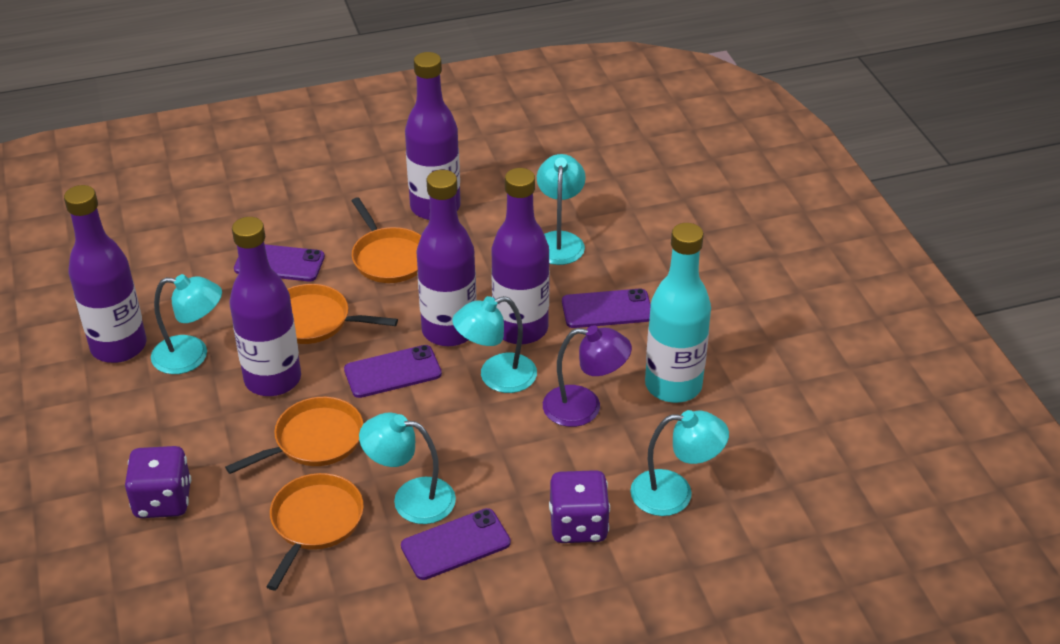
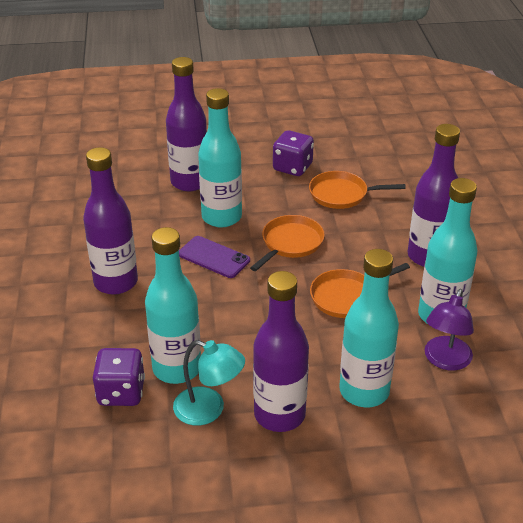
orange pan: 4 -> 3
purple bottle: 5 -> 4
purple phone: 4 -> 1
turquoise bottle: 1 -> 4
turquoise lamp: 5 -> 1

